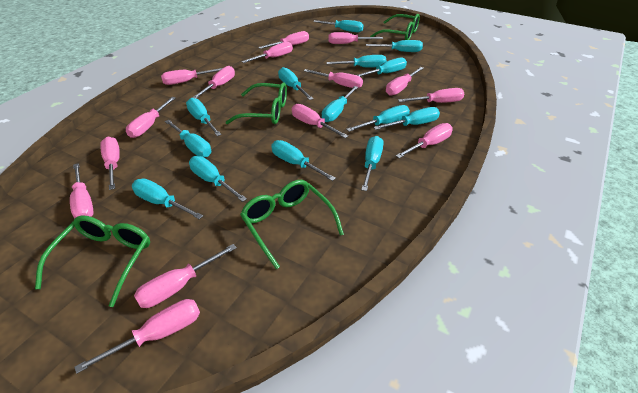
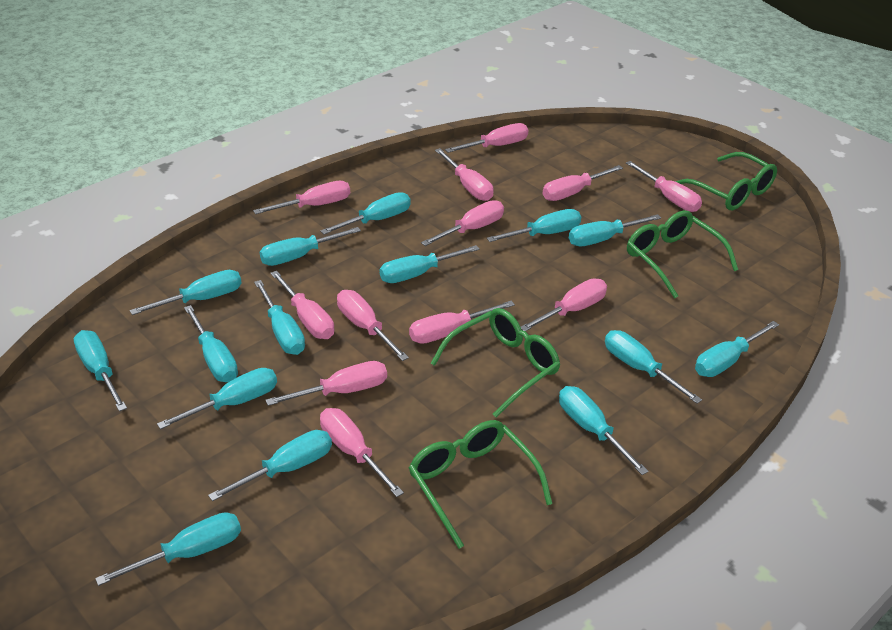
pink screwdriver: 15 -> 12
turquoise screwdriver: 14 -> 15

